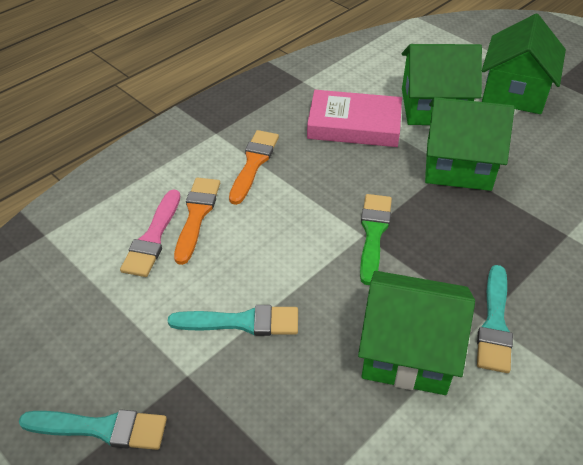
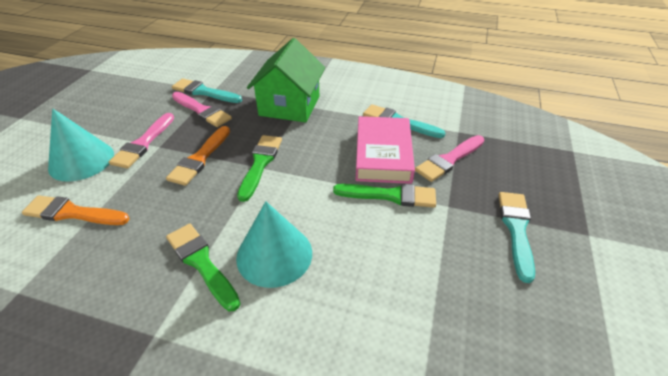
green brush: 1 -> 3
green house: 4 -> 1
pink brush: 1 -> 3
turquoise cone: 0 -> 2

